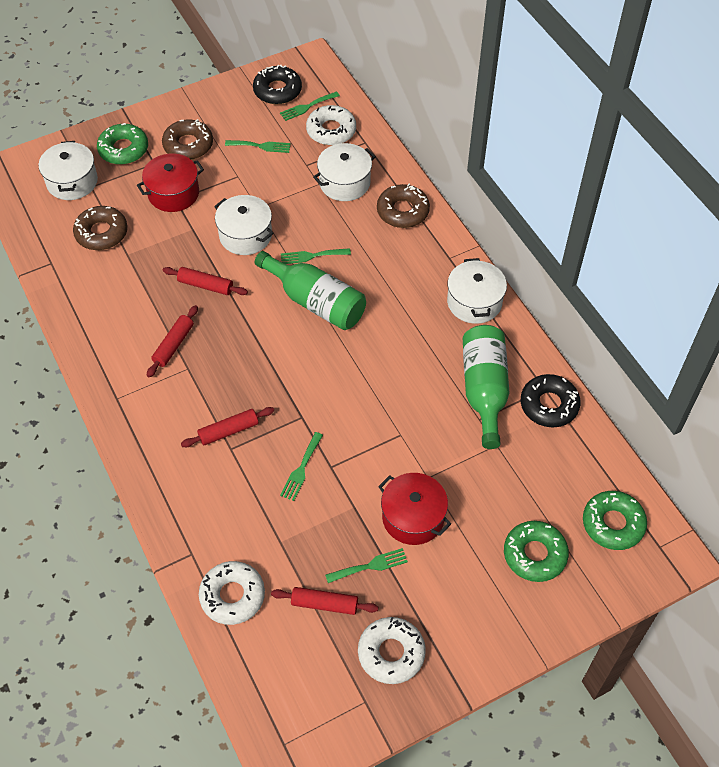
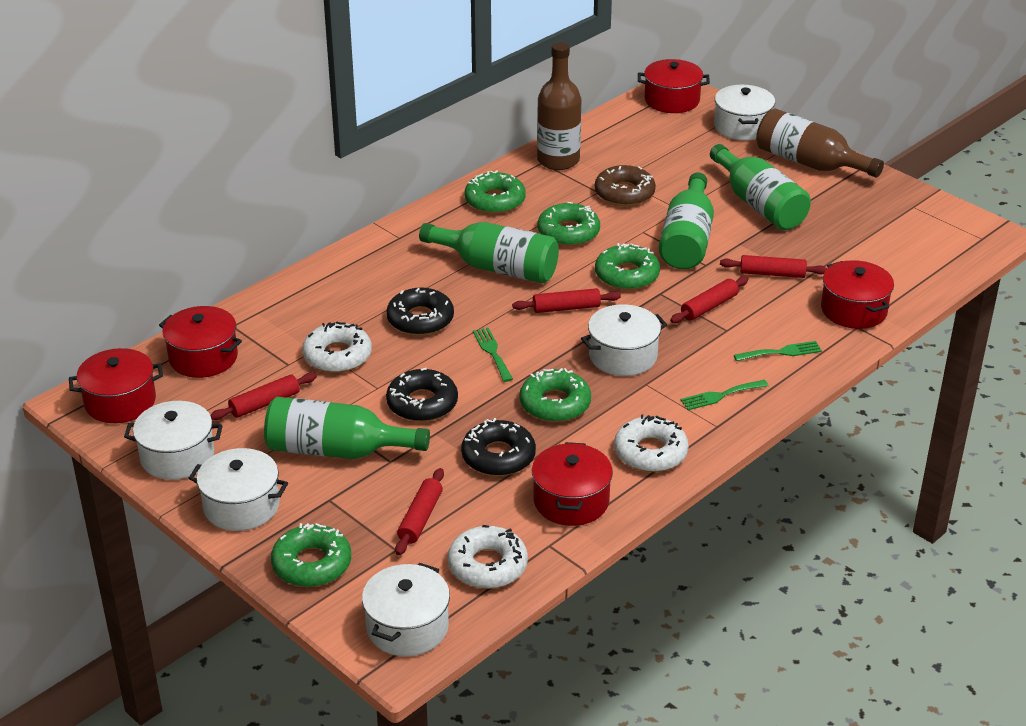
black donut: 2 -> 3
brown bottle: 0 -> 2
brown donut: 3 -> 1
green bottle: 2 -> 4
green donut: 3 -> 5
green fork: 5 -> 3
red pot: 2 -> 5
red rolling pin: 4 -> 5
white pot: 4 -> 5

